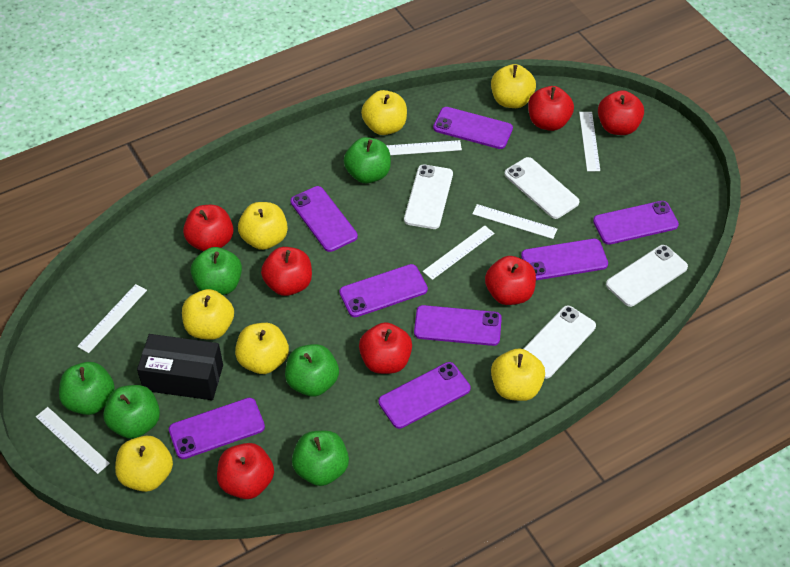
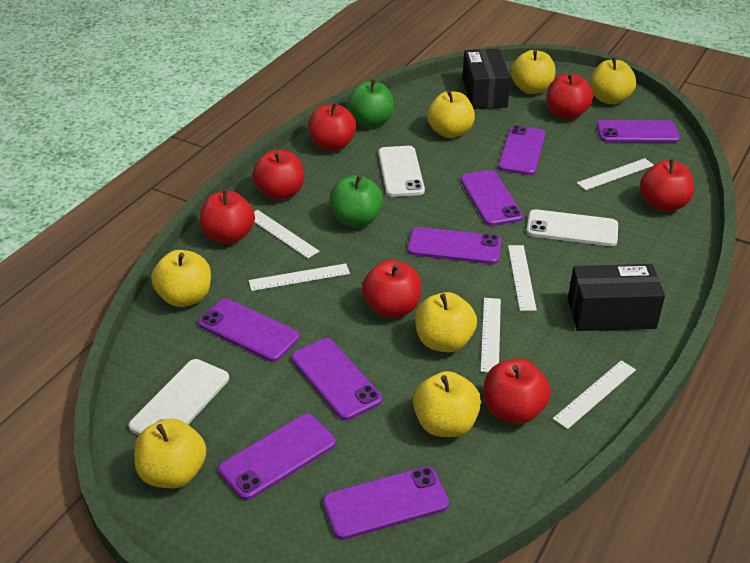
black box: 1 -> 2
green apple: 6 -> 2
white phone: 4 -> 3

